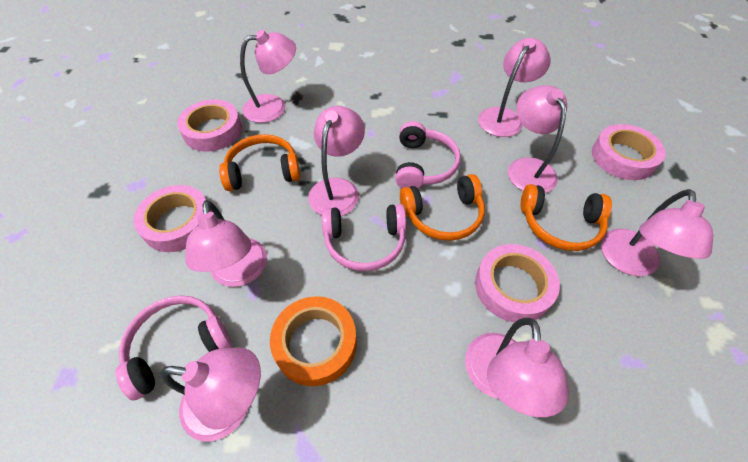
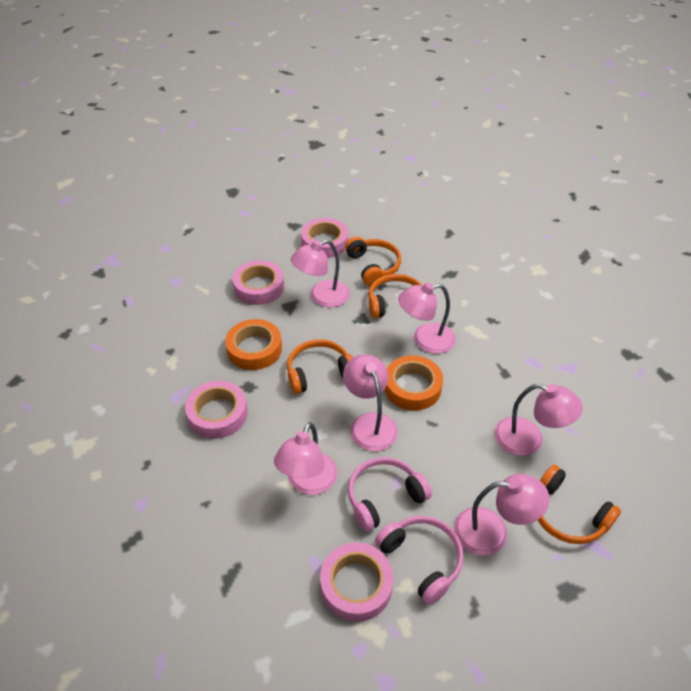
orange headphones: 3 -> 4
orange tape: 1 -> 2
pink headphones: 3 -> 2
pink lamp: 8 -> 6

